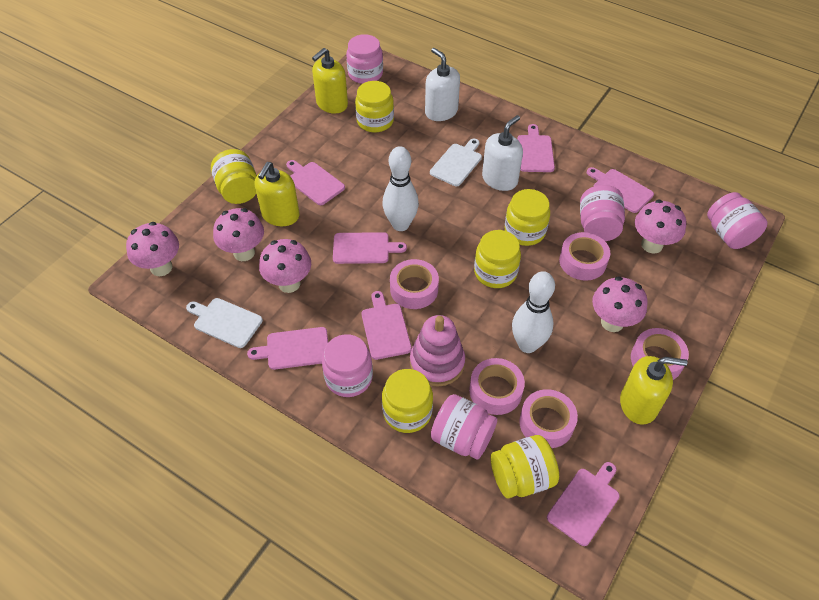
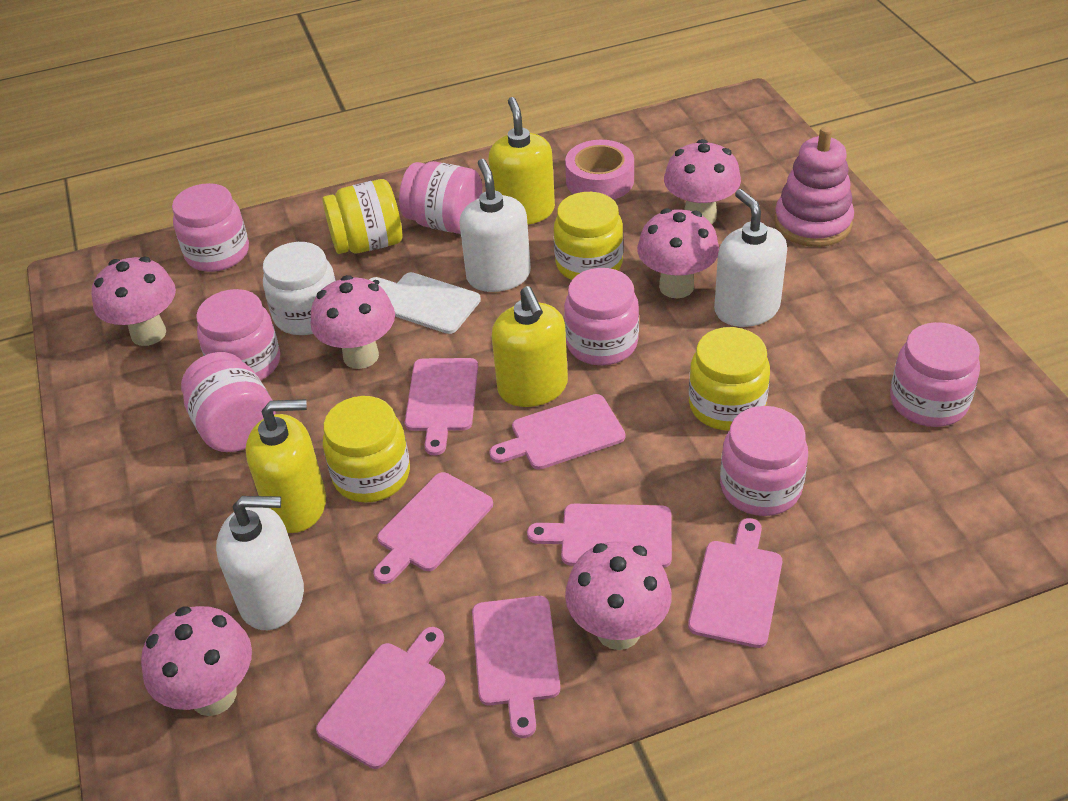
pink jar: 5 -> 7
pink mushroom: 5 -> 6
pink tape: 5 -> 1
white bowling pin: 2 -> 0
white cutting board: 2 -> 1
white jar: 0 -> 1
white soap dispenser: 2 -> 3
yellow jar: 6 -> 4

